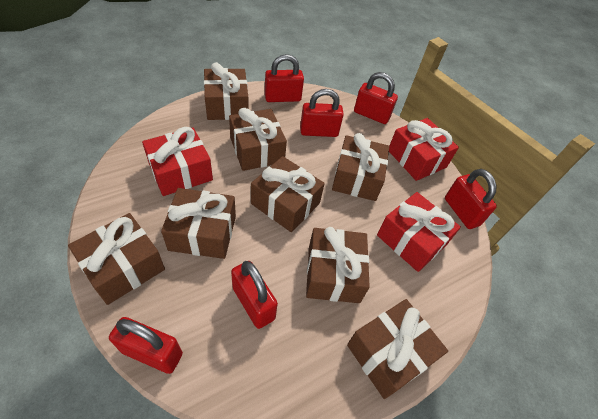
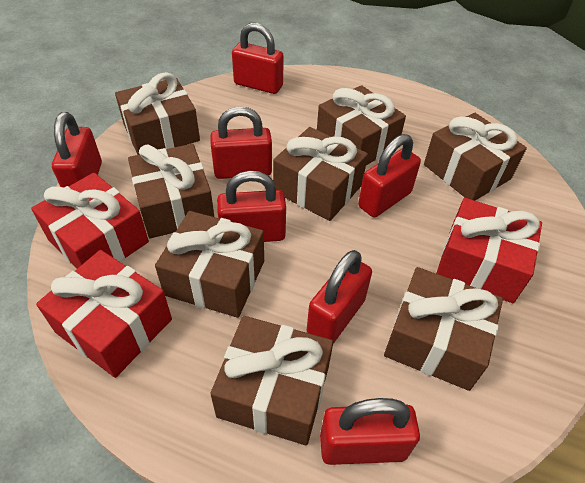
red padlock: 6 -> 7

